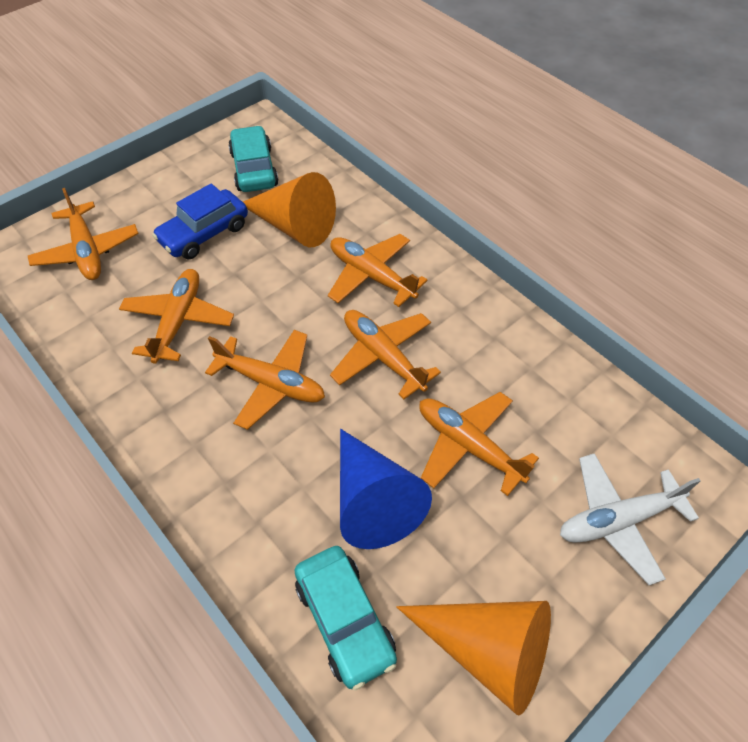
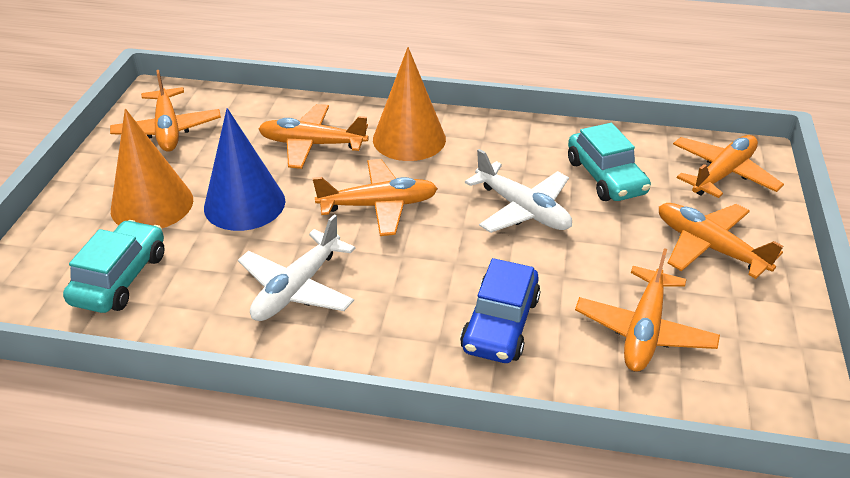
white plane: 1 -> 2

